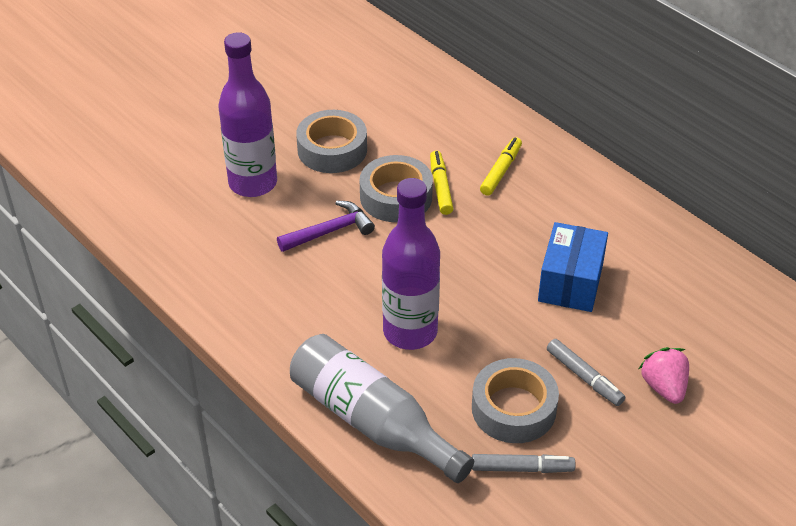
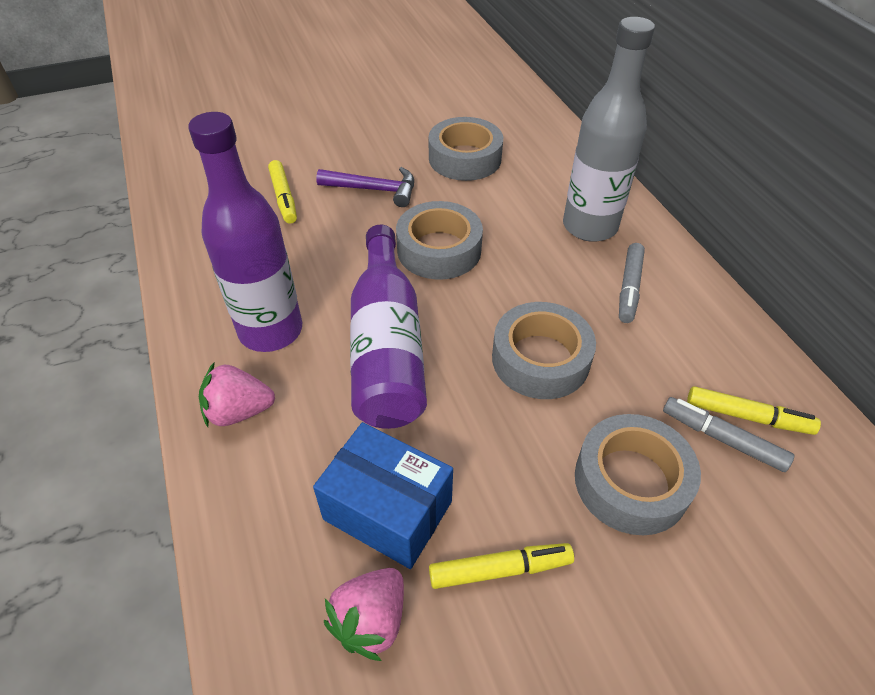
grey tape: 3 -> 4
pink strawberry: 1 -> 2
yellow marker: 2 -> 3

